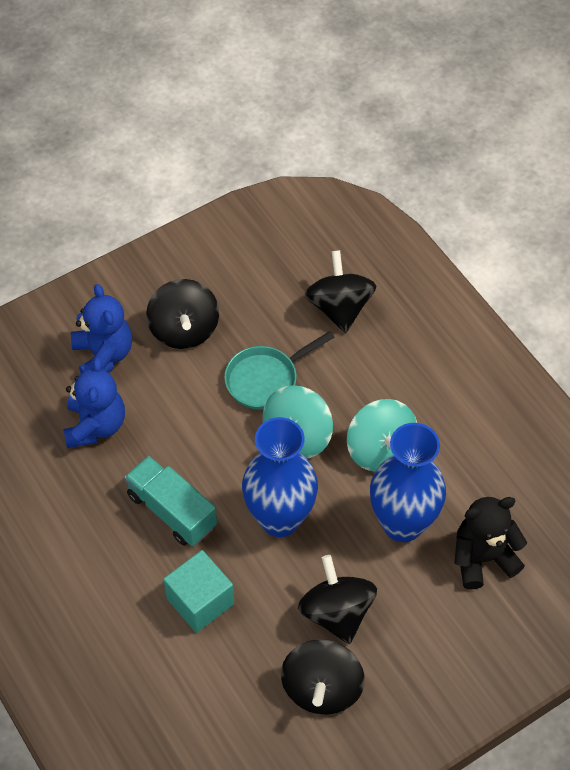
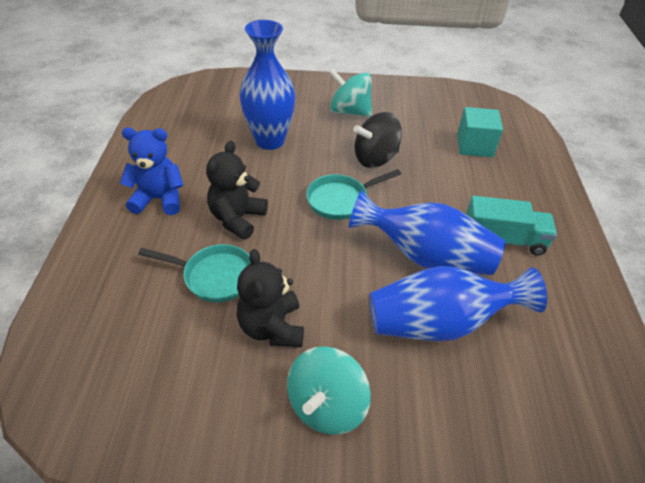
black spinning top: 4 -> 1
black teddy bear: 1 -> 2
blue teddy bear: 2 -> 1
blue vase: 2 -> 3
turquoise pan: 1 -> 2

